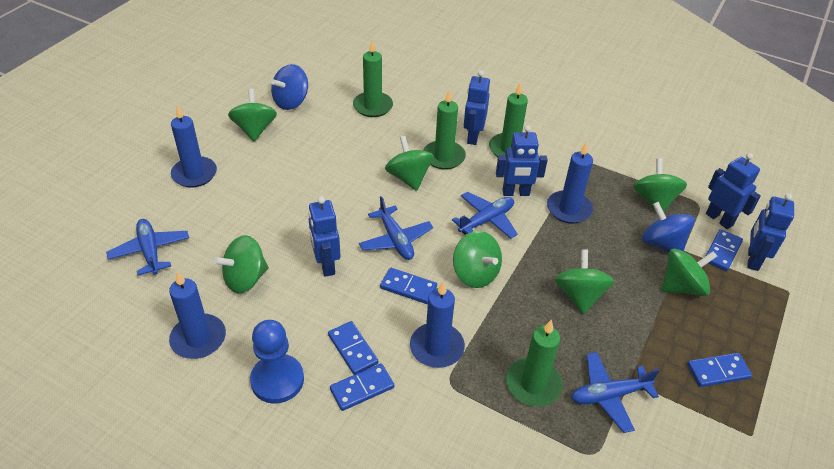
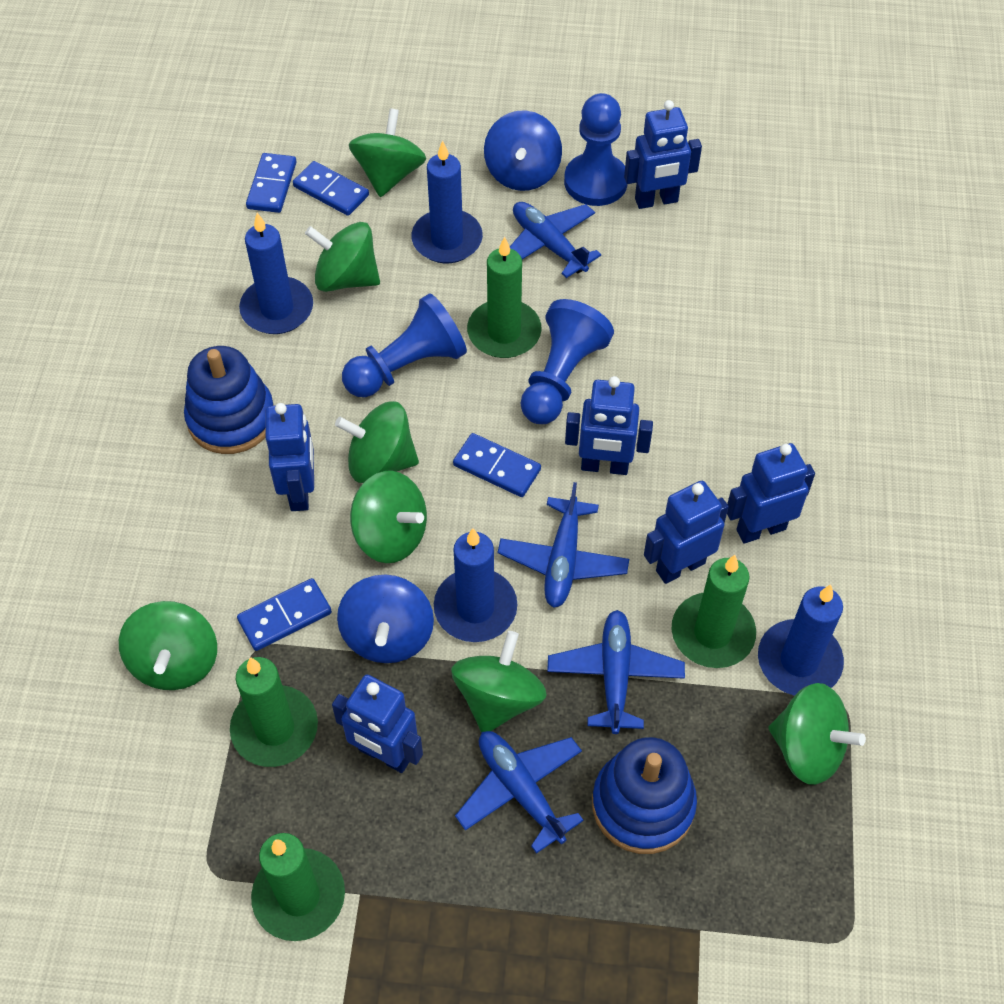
blue domino: 5 -> 4
blue pawn: 1 -> 3
blue robot: 5 -> 6
blue stacking toy: 0 -> 2

